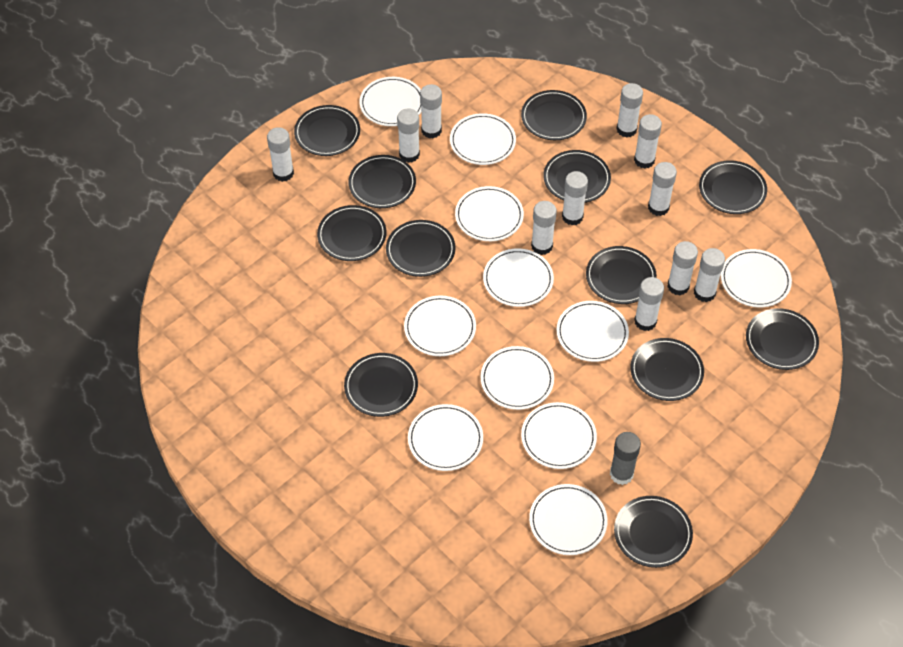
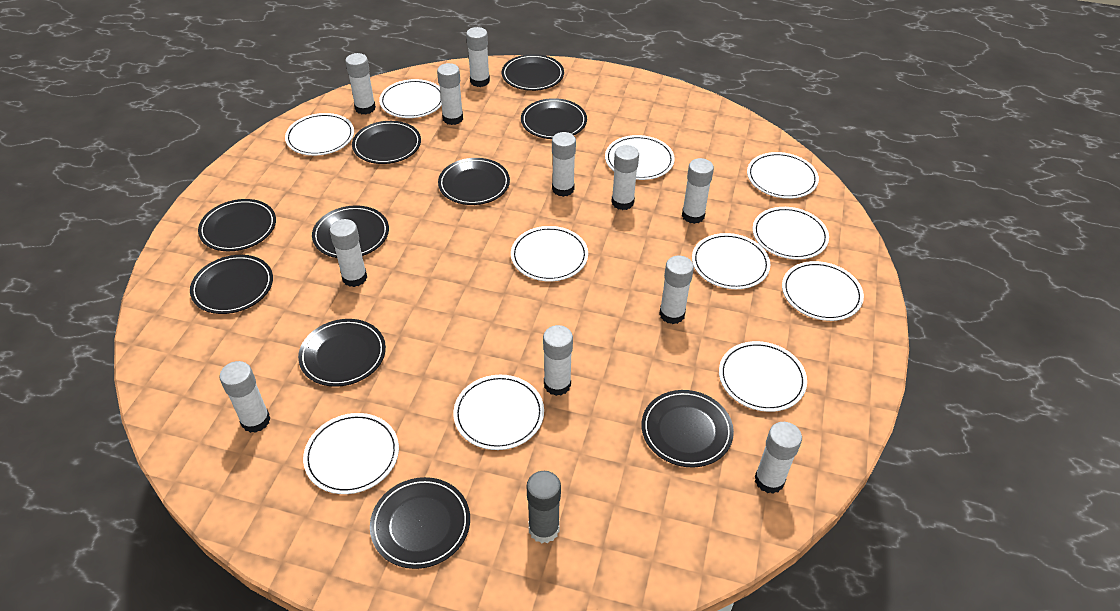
black plate: 12 -> 10

